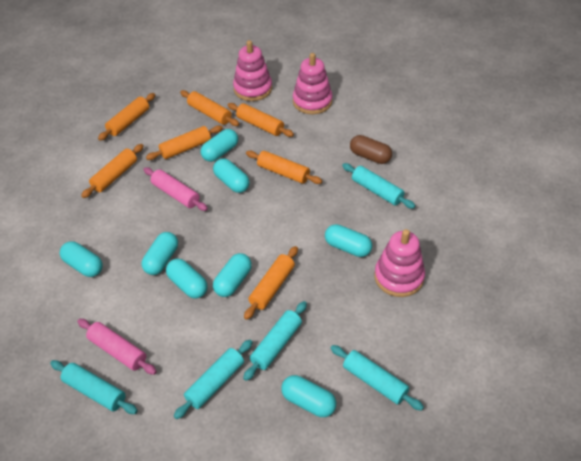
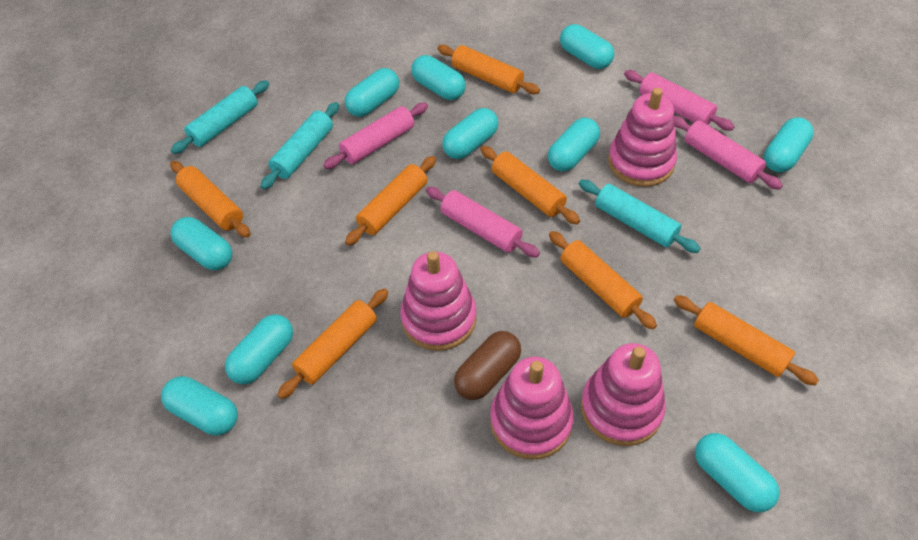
pink rolling pin: 2 -> 4
pink stacking toy: 3 -> 4
turquoise capsule: 8 -> 10
turquoise rolling pin: 5 -> 3

